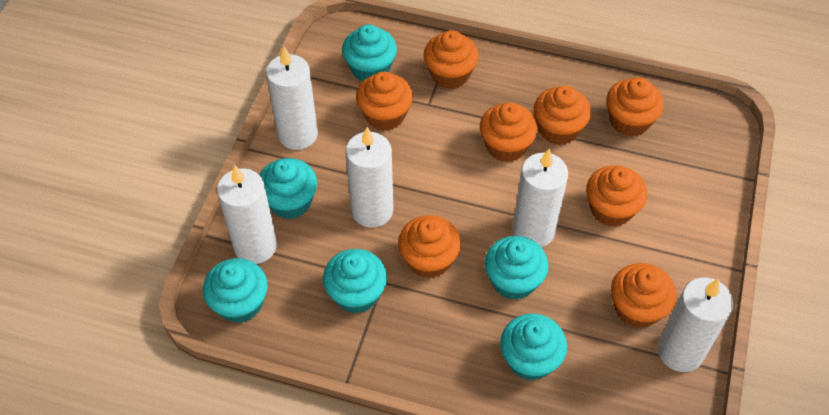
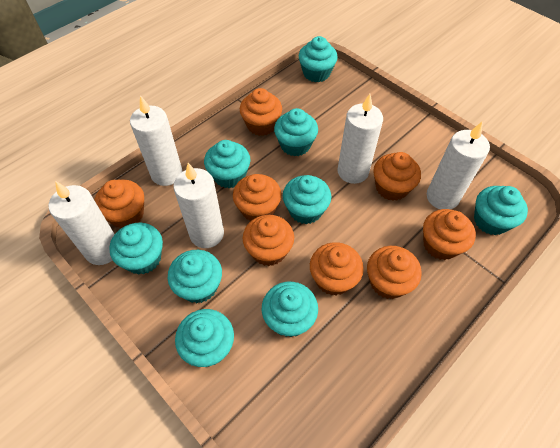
turquoise cupcake: 6 -> 9

